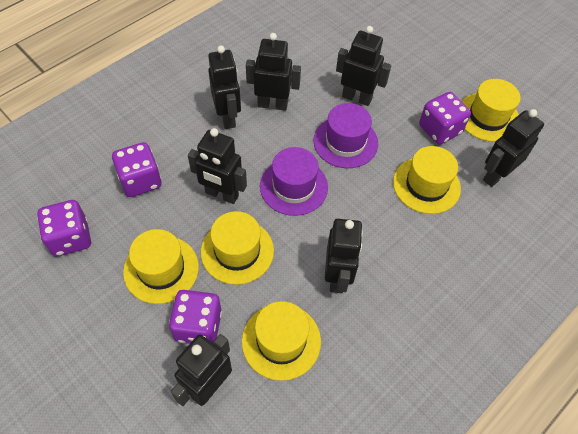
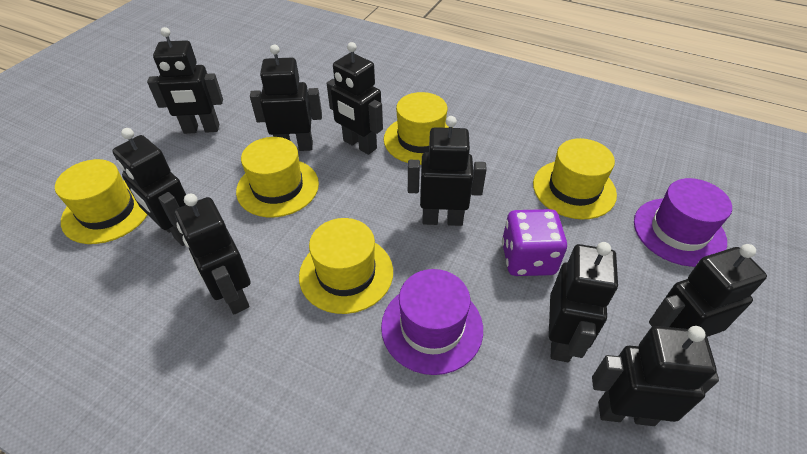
black robot: 7 -> 9
purple dice: 4 -> 1

